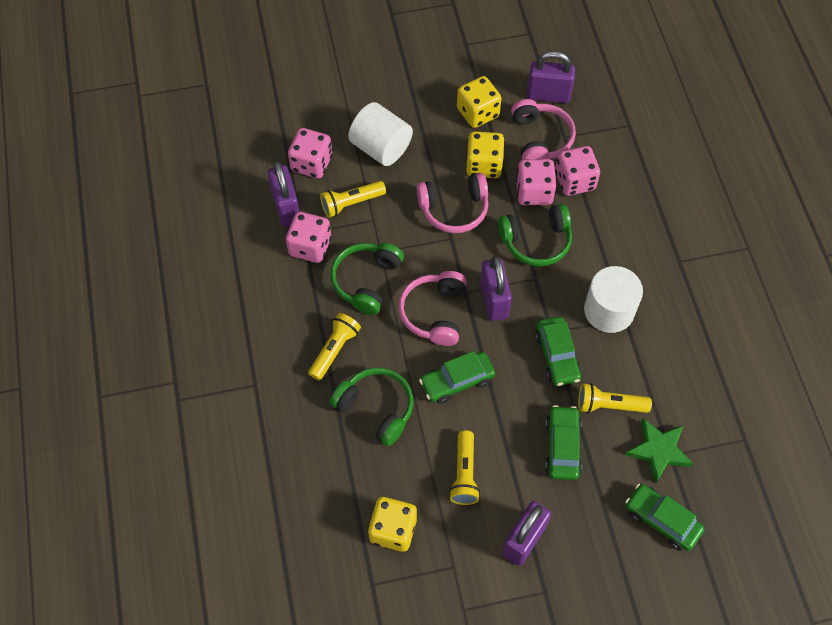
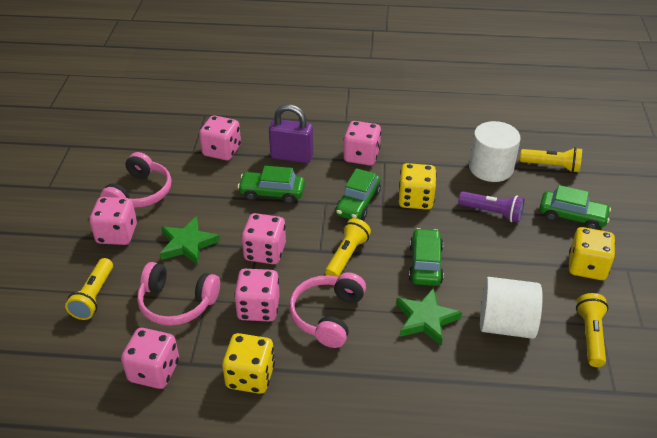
green headphones: 3 -> 0
green star: 1 -> 2
pink dice: 4 -> 6
purple flashlight: 0 -> 1
purple padlock: 4 -> 1

